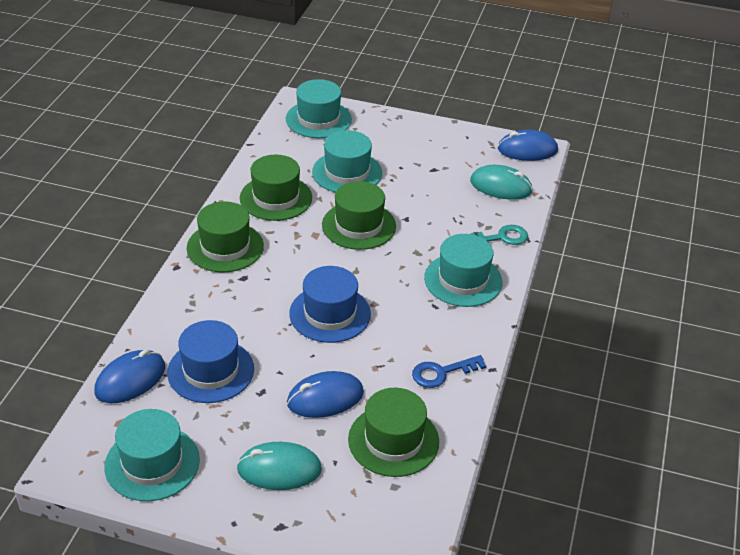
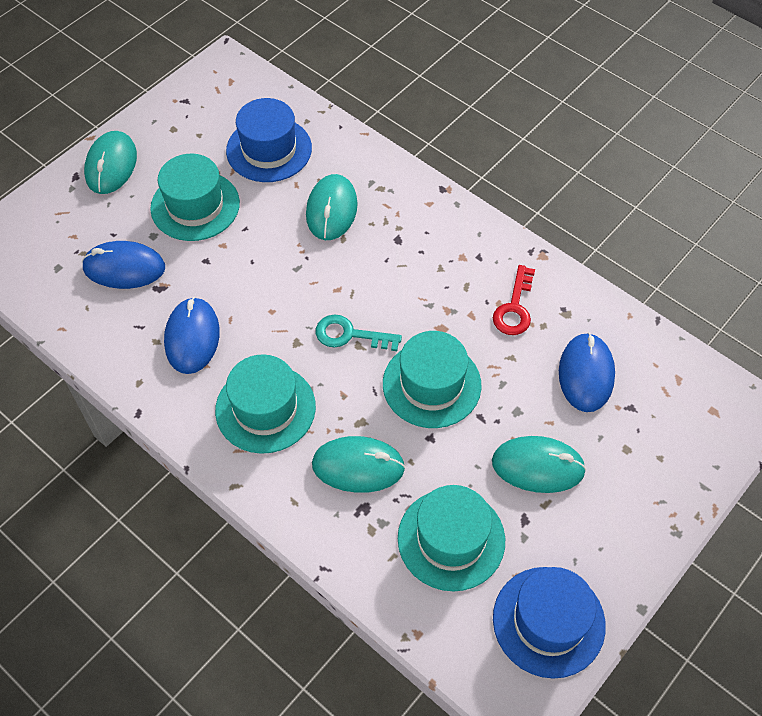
blue key: 1 -> 0
green hat: 4 -> 0
red key: 0 -> 1
turquoise mouse: 2 -> 4

